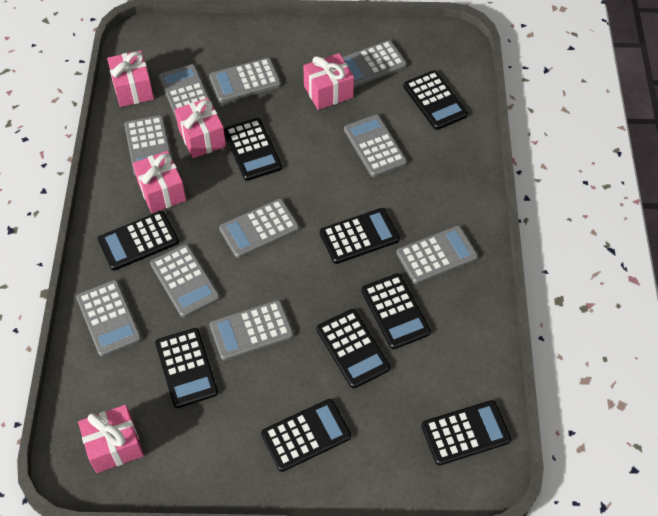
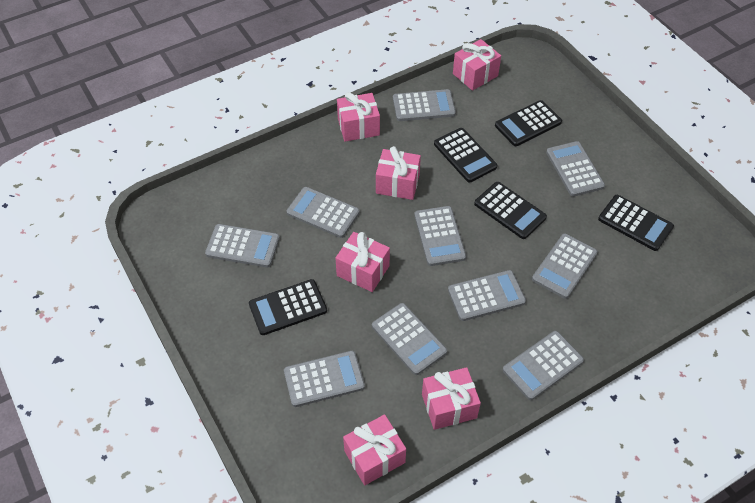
black calculator: 9 -> 5
pink gift: 5 -> 6

